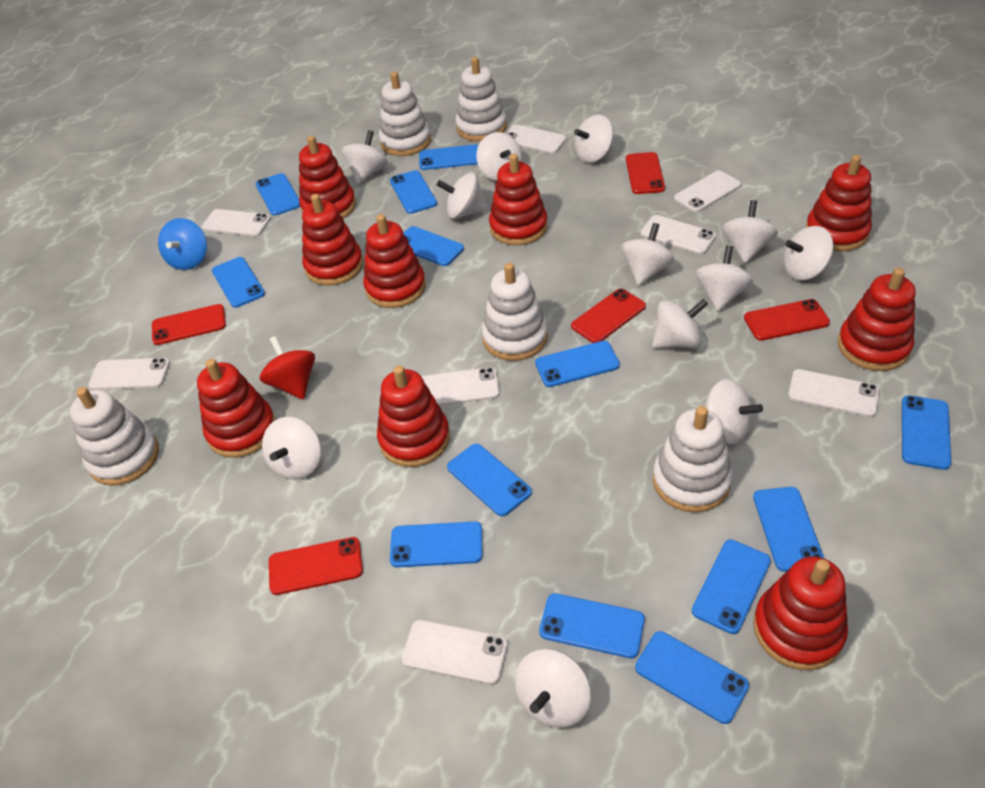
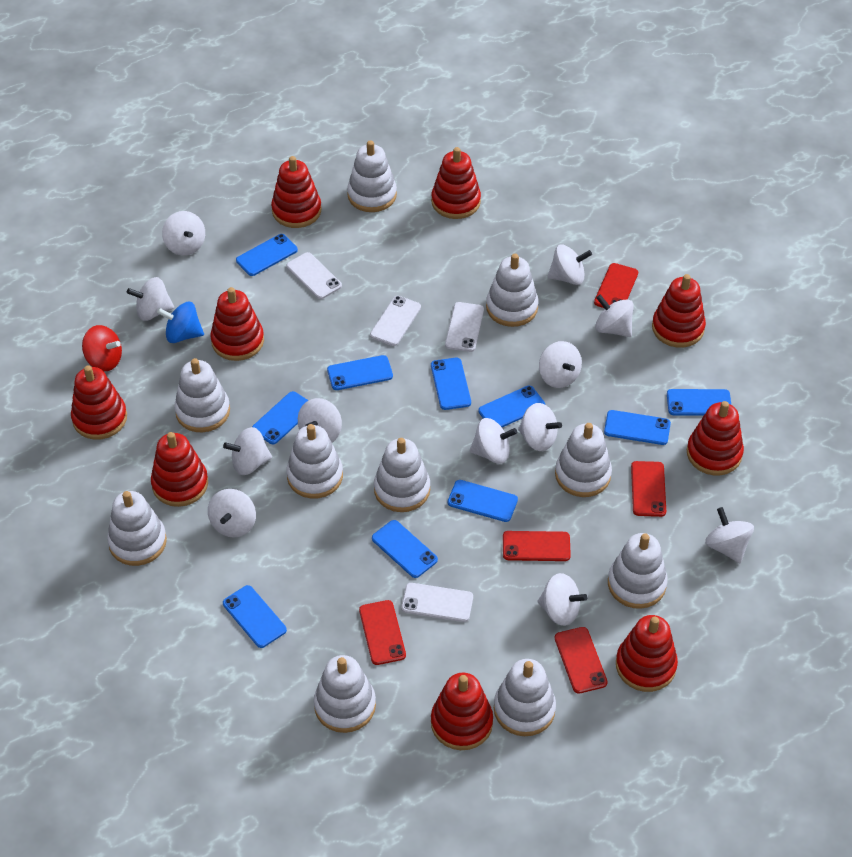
blue phone: 13 -> 10
white phone: 8 -> 4
white stacking toy: 5 -> 10

